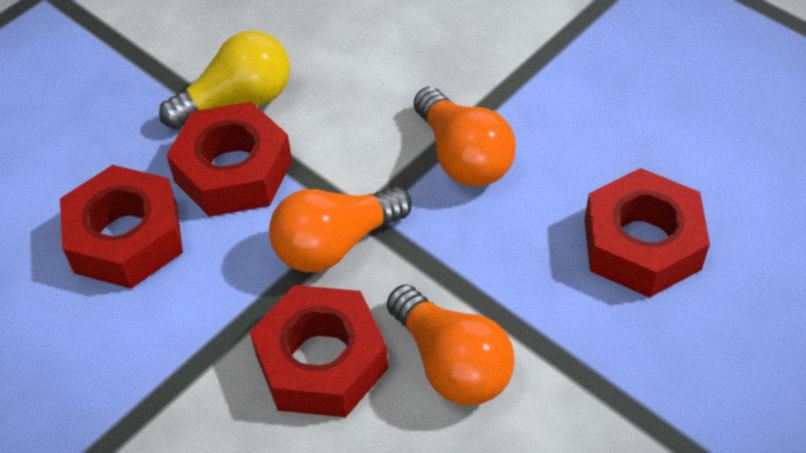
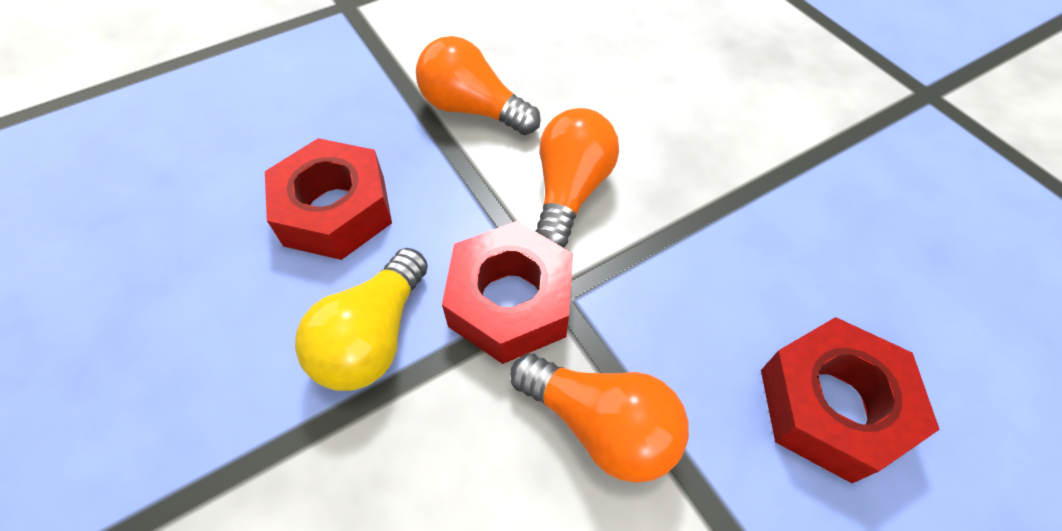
red nut: 4 -> 3

